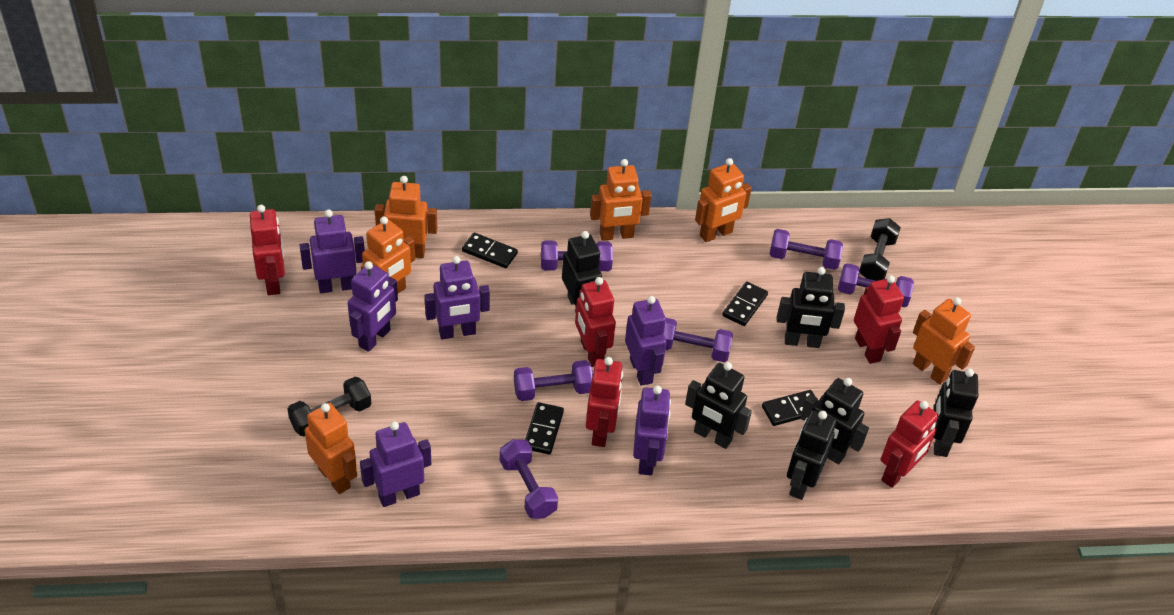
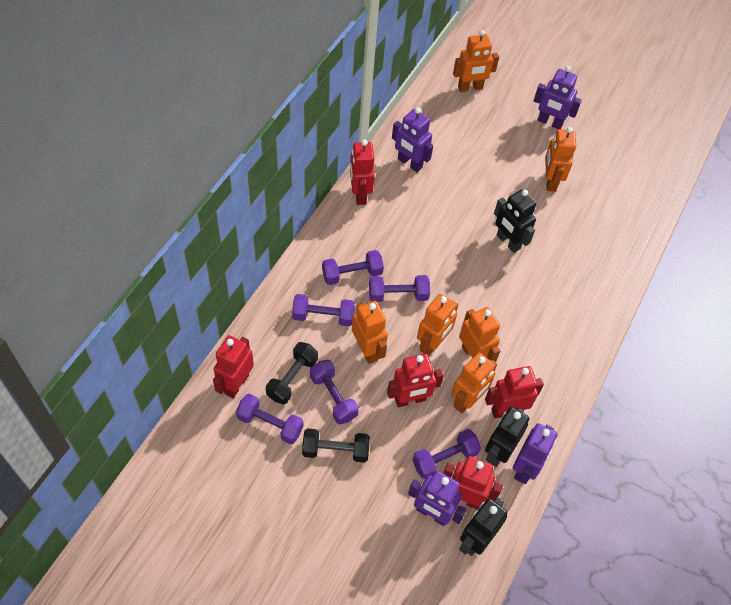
black domino: 4 -> 0
black robot: 6 -> 3
purple robot: 6 -> 4

